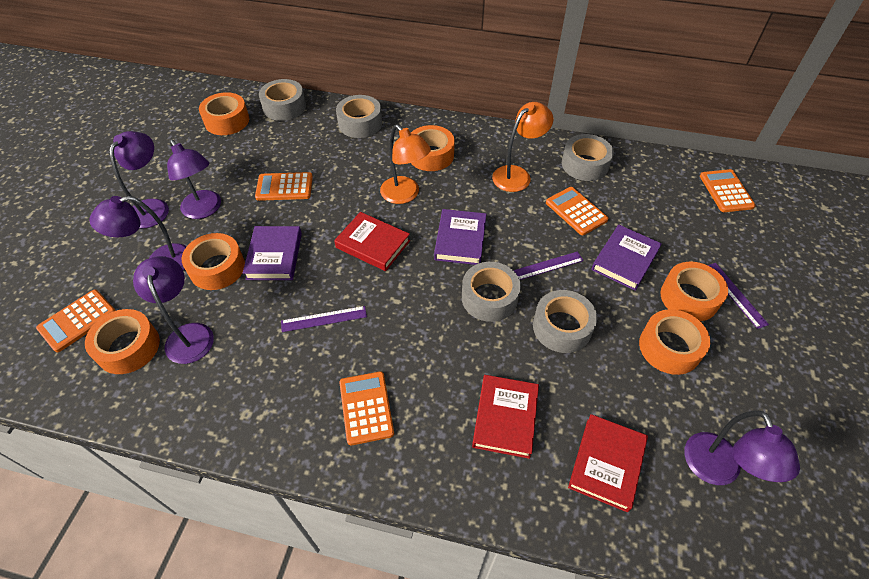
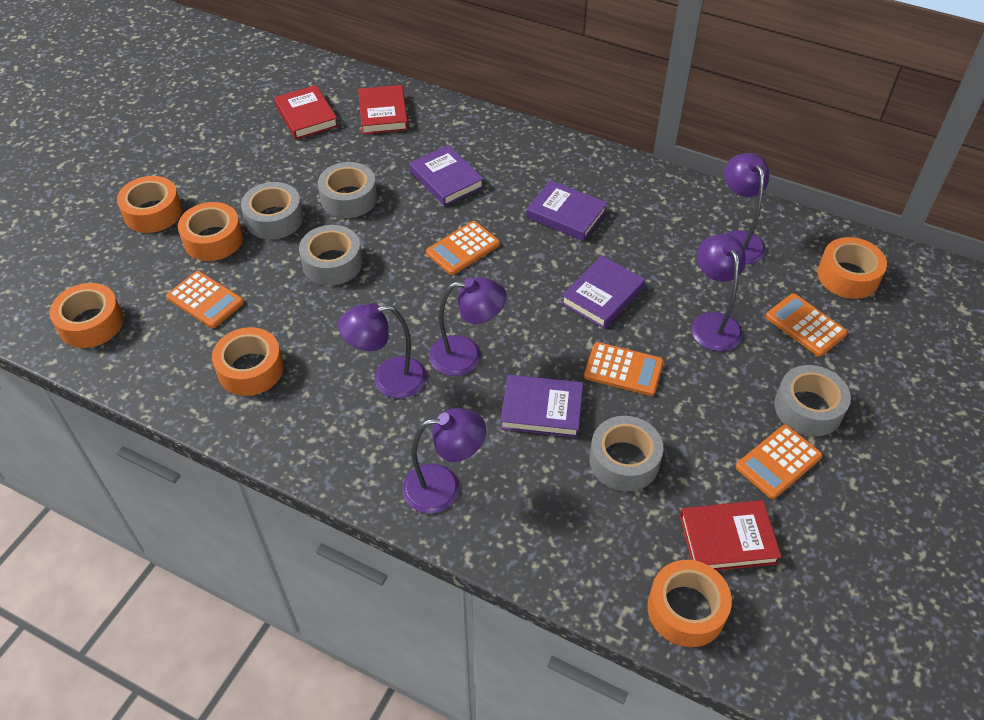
orange lamp: 2 -> 0
purple book: 3 -> 4
purple ruler: 3 -> 0

